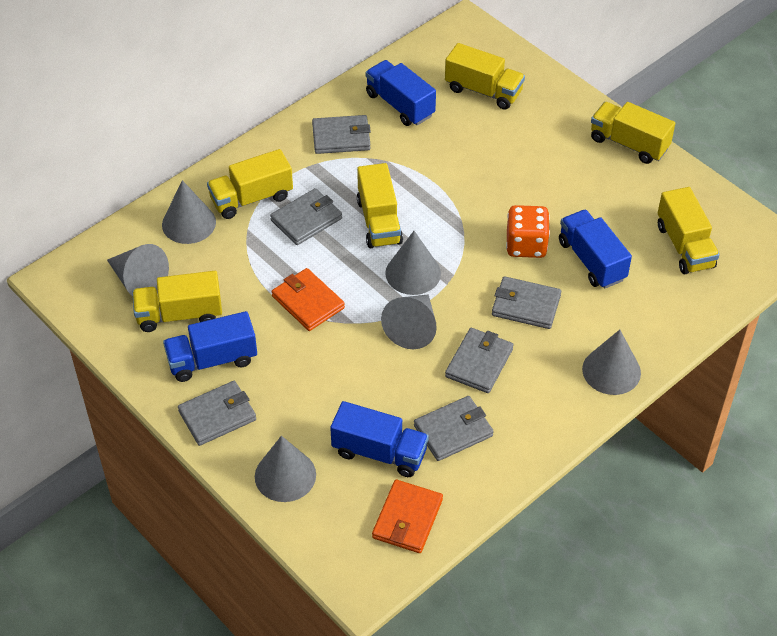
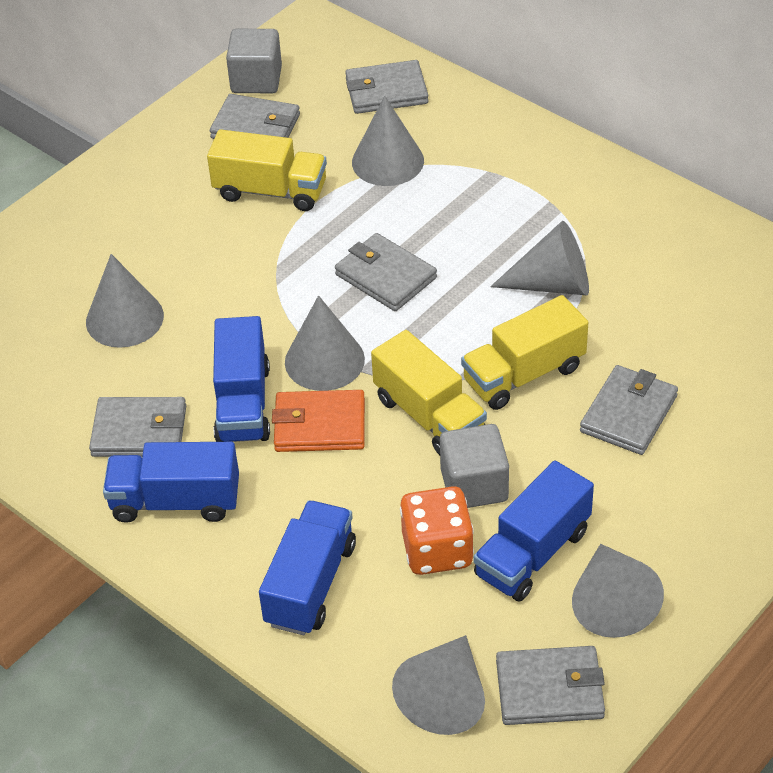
grey cube: 0 -> 2
orange wallet: 2 -> 1
yellow truck: 6 -> 3

